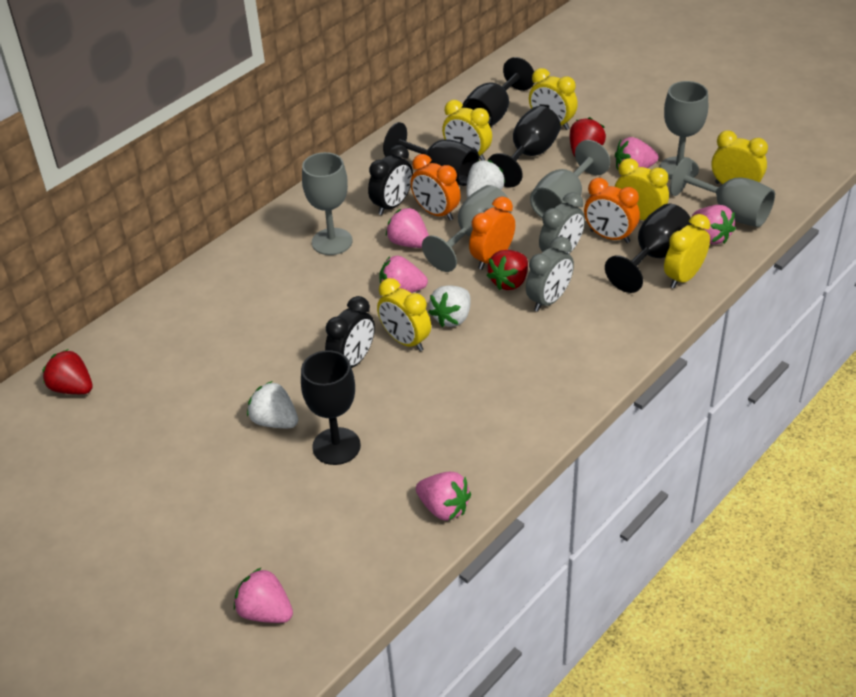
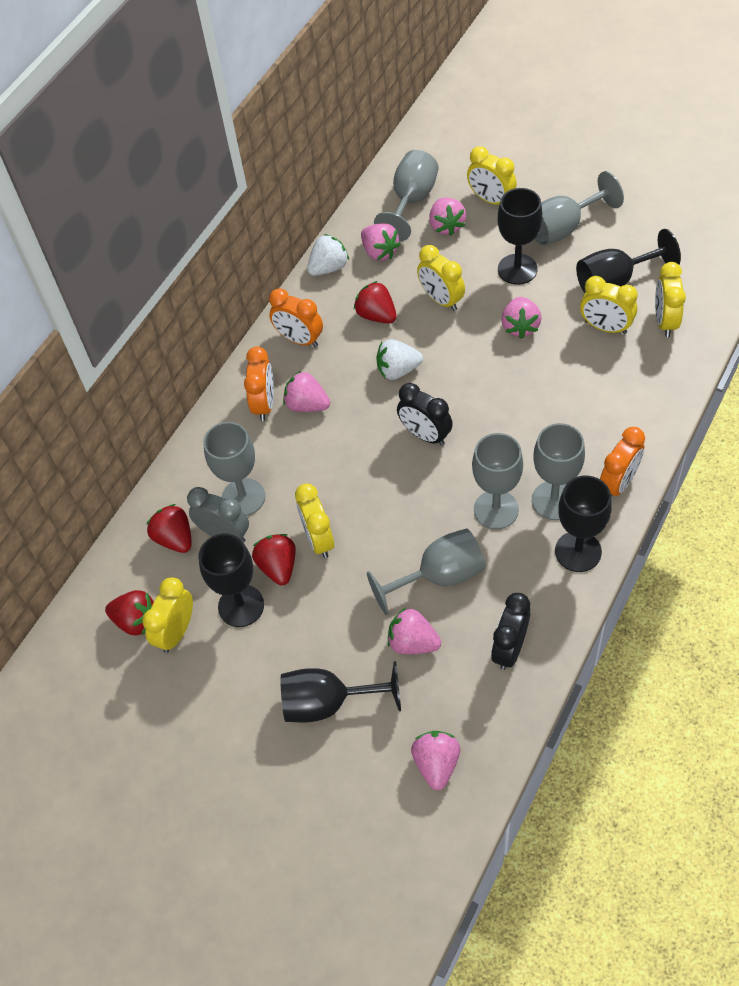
grey clock: 2 -> 1
grey goblet: 5 -> 6
red strawberry: 3 -> 4
white strawberry: 3 -> 2

